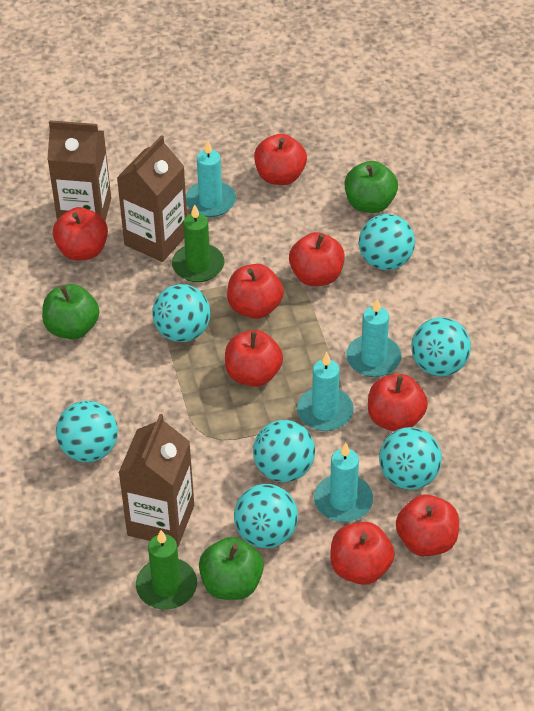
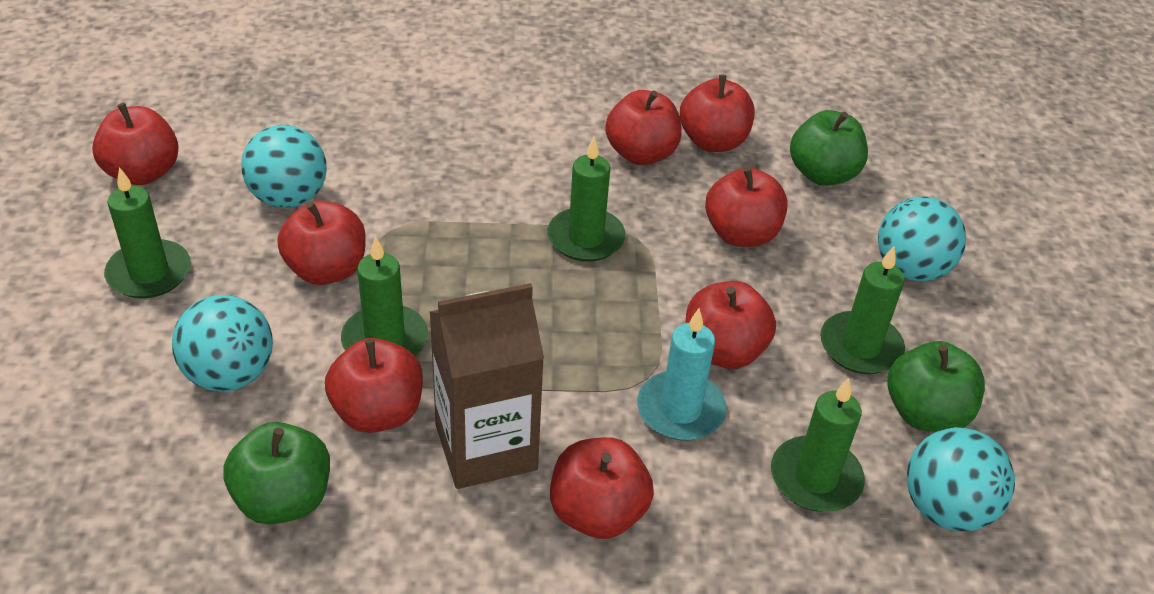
brown carton: 3 -> 1
green candle: 2 -> 5
turquoise ball: 7 -> 4
turquoise candle: 4 -> 1

